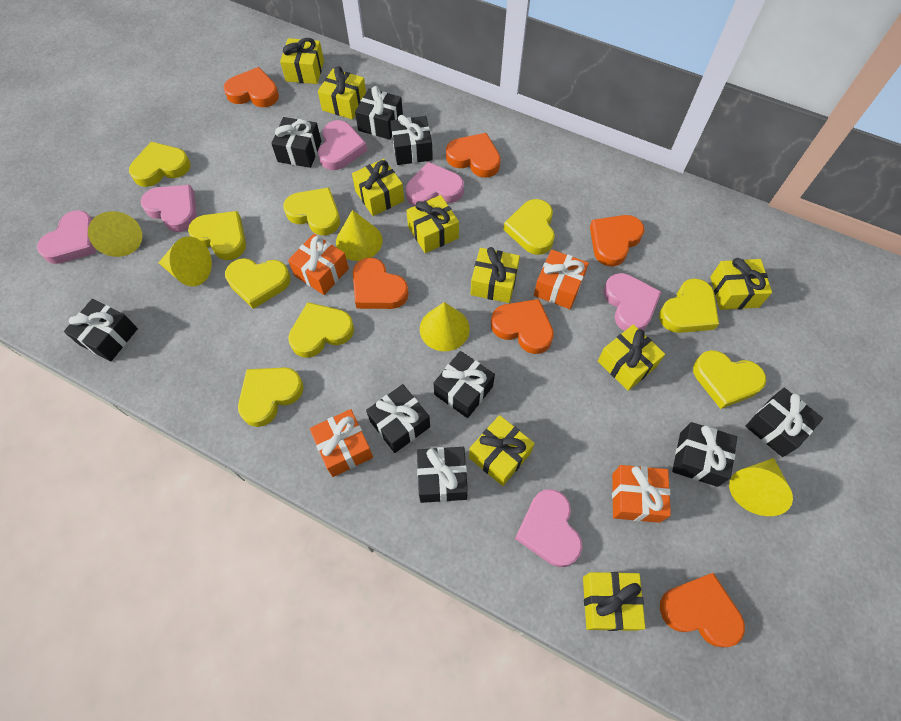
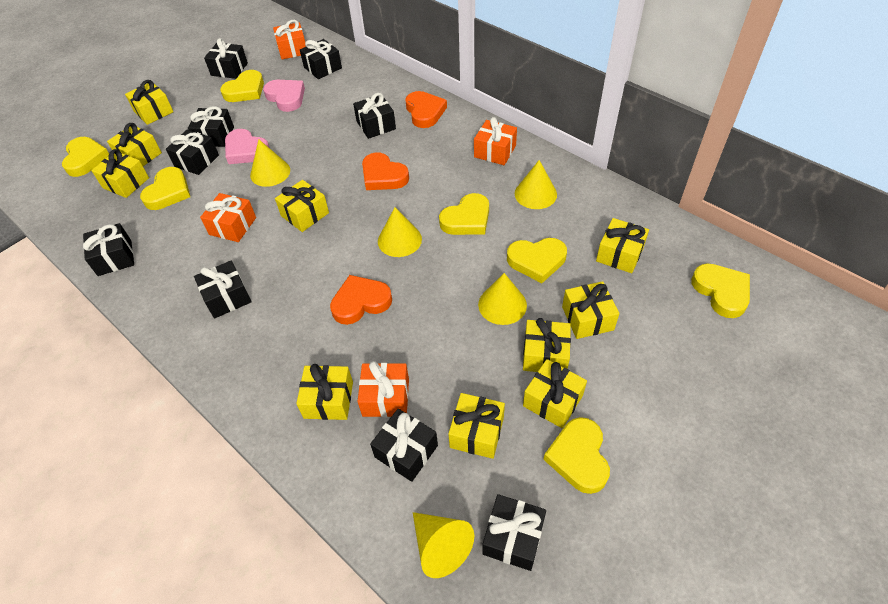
orange heart: 6 -> 3
pink heart: 6 -> 2
yellow gift: 9 -> 10
yellow heart: 9 -> 7

